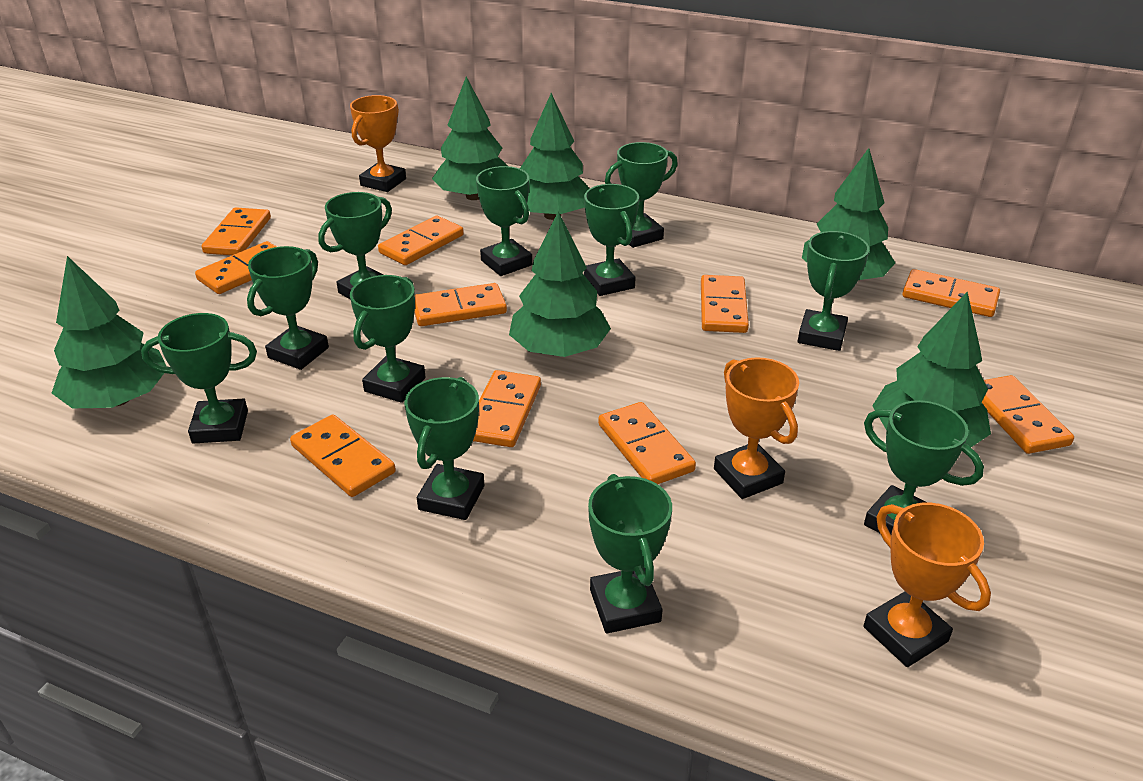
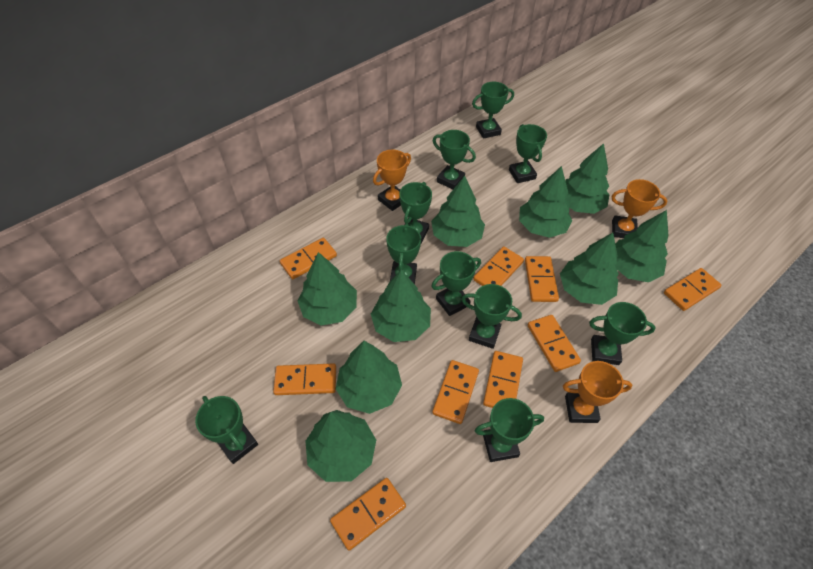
green tree: 6 -> 9
green trophy: 11 -> 10
orange domino: 10 -> 9

